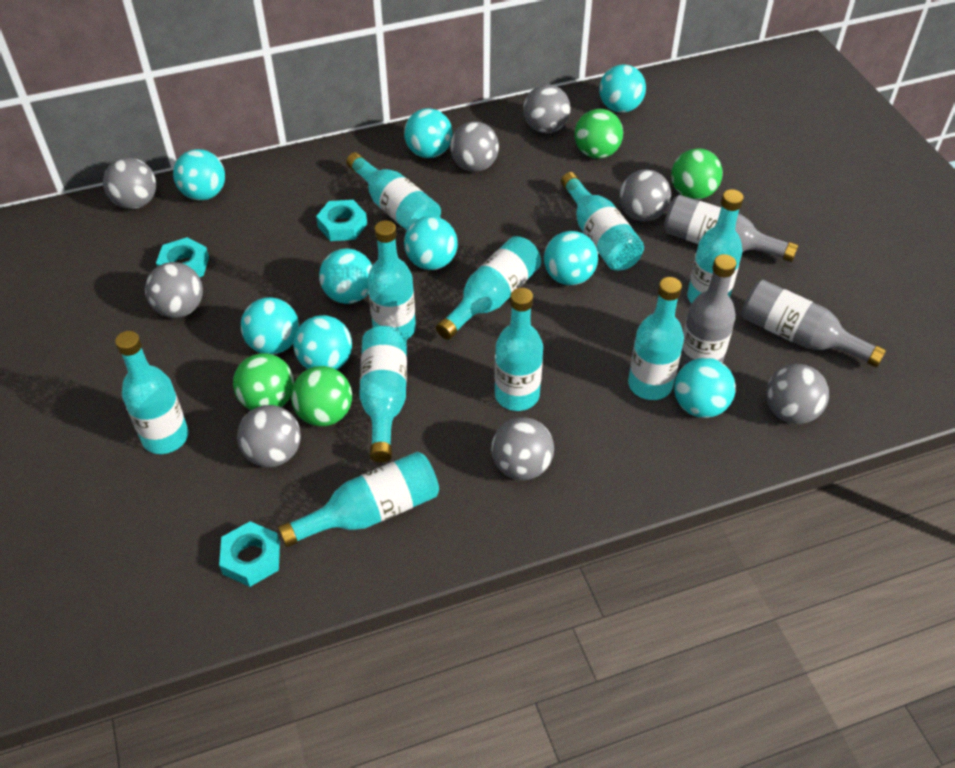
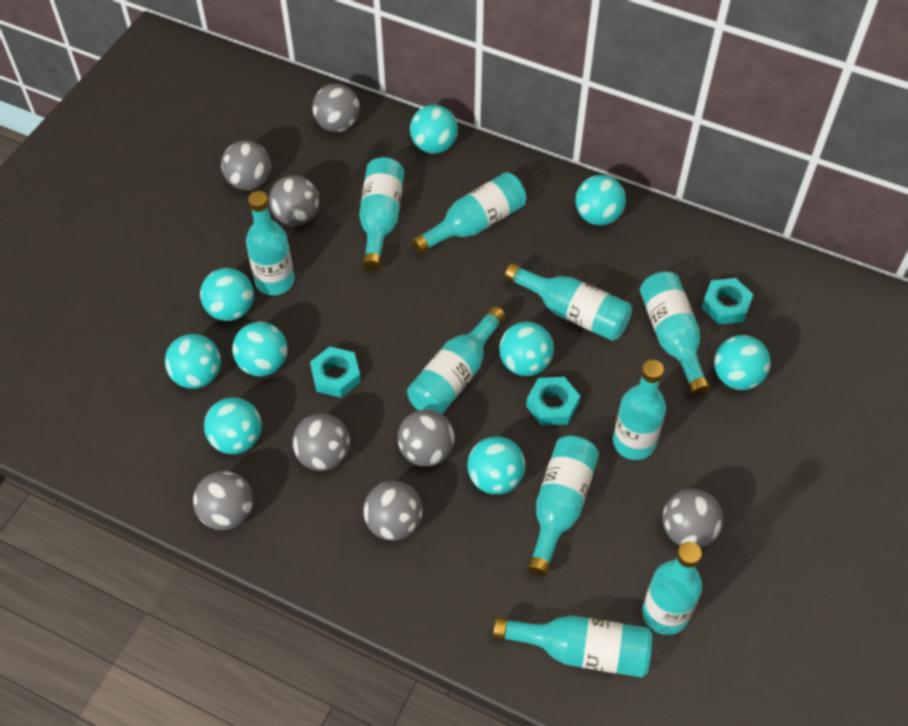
green ball: 4 -> 0
grey bottle: 3 -> 0

